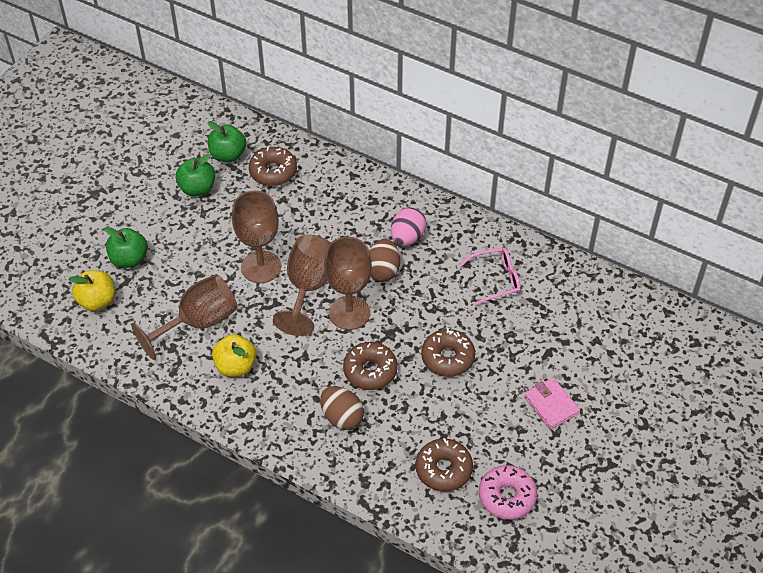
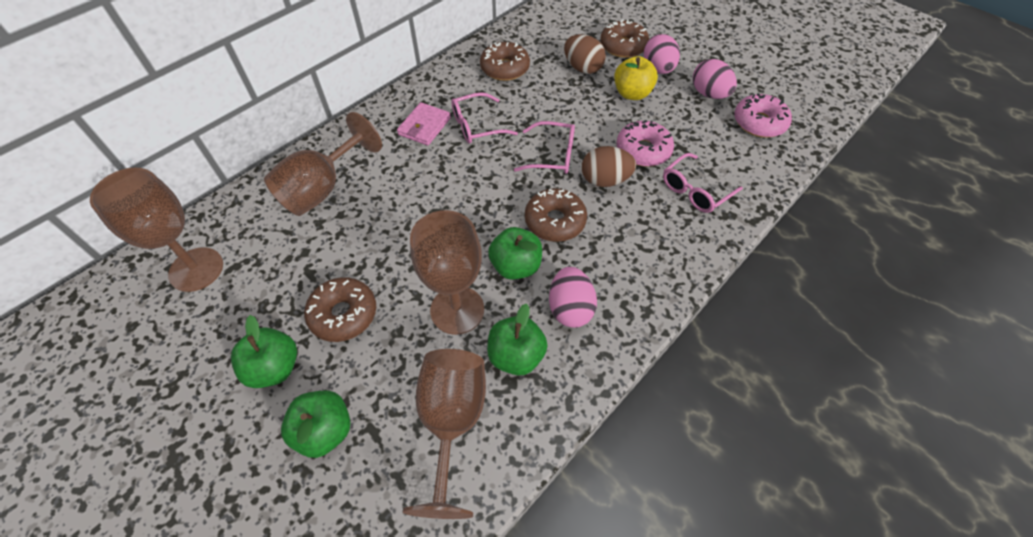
green apple: 3 -> 4
pink donut: 1 -> 2
pink egg: 1 -> 3
pink glasses: 1 -> 3
yellow apple: 2 -> 1

